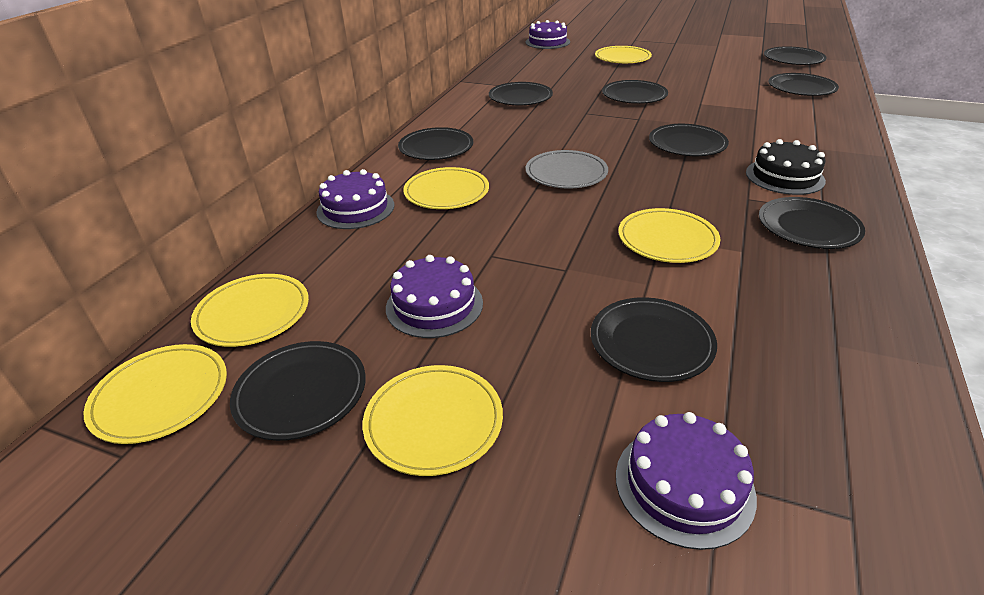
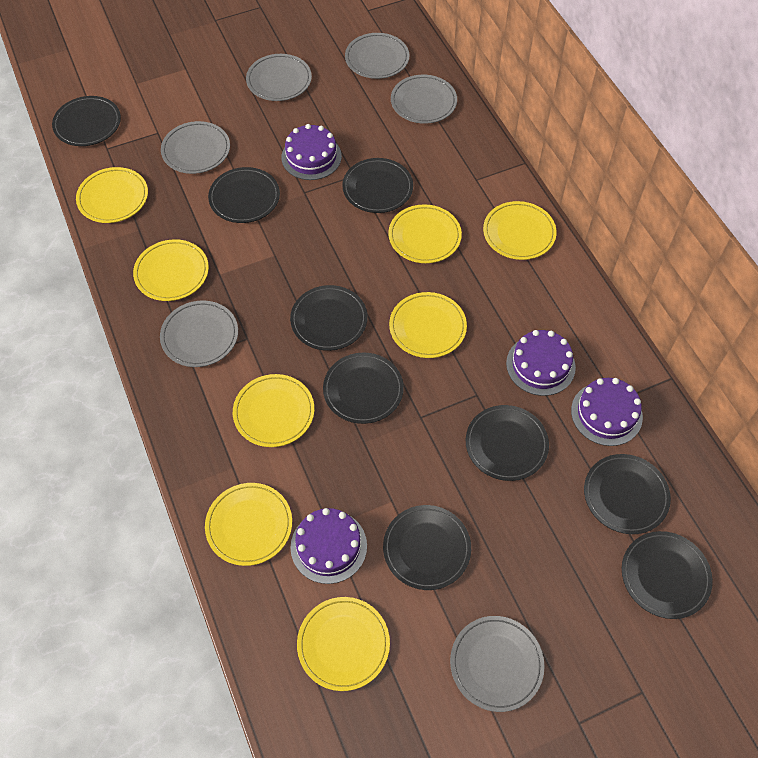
black cake: 1 -> 0
grey plate: 1 -> 6
yellow plate: 6 -> 8

